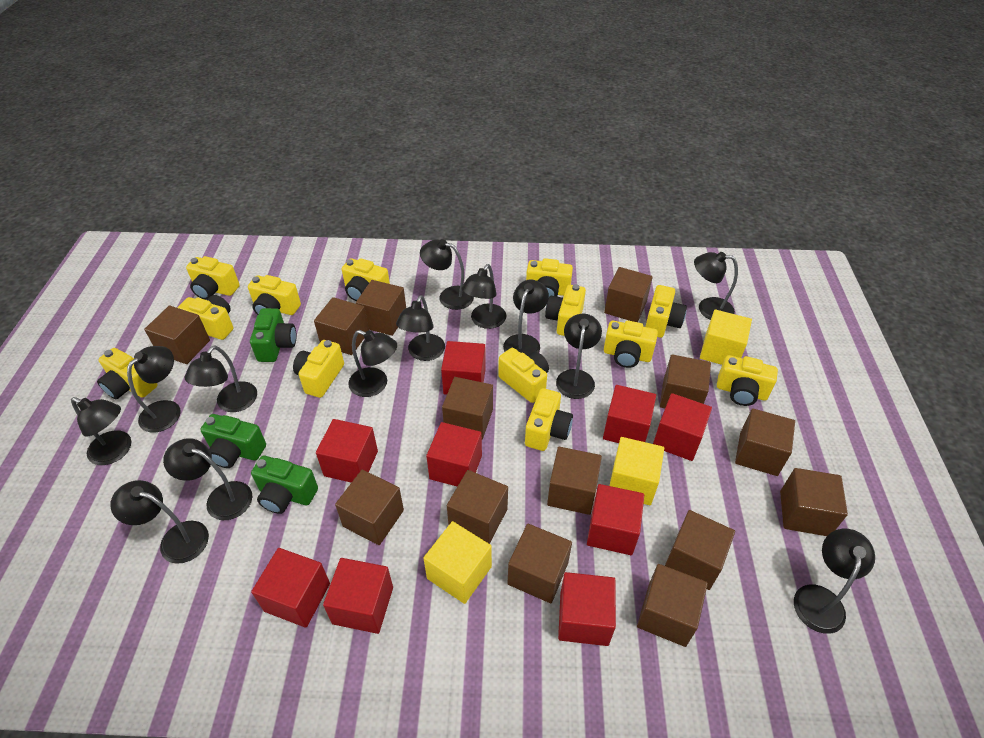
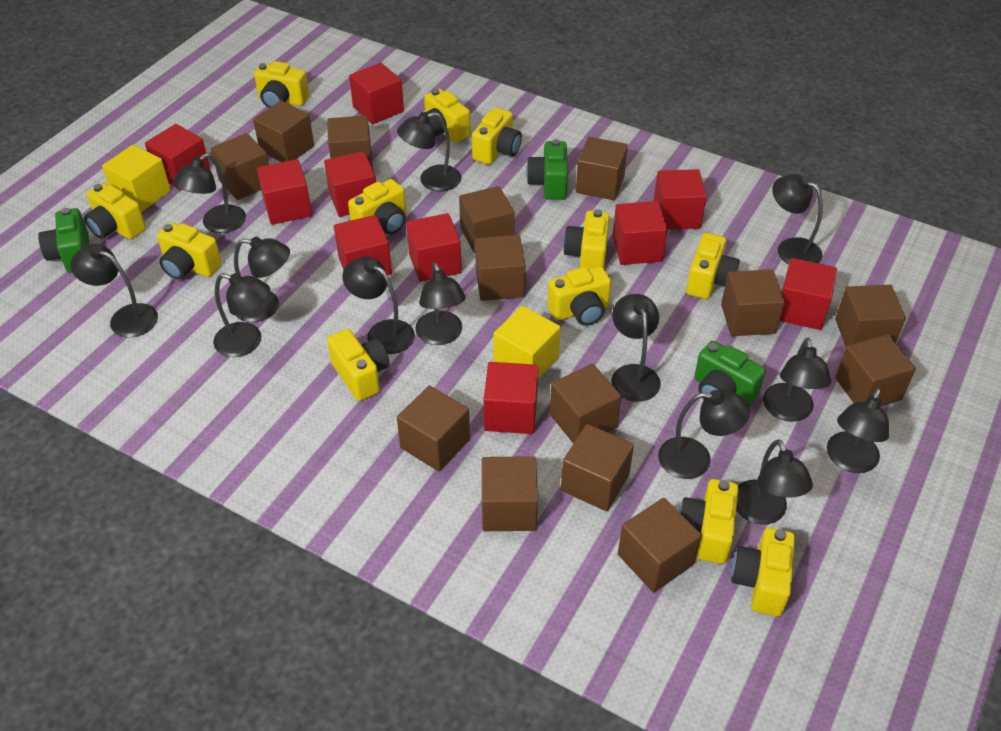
red cube: 9 -> 10
yellow camera: 13 -> 12
yellow cube: 3 -> 2

